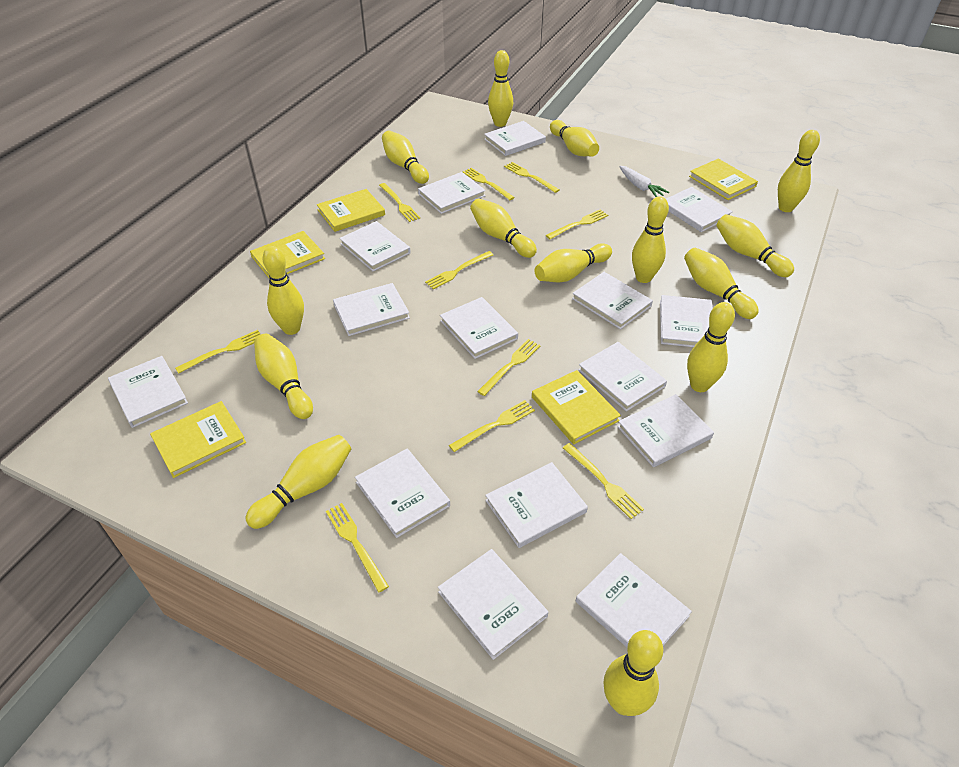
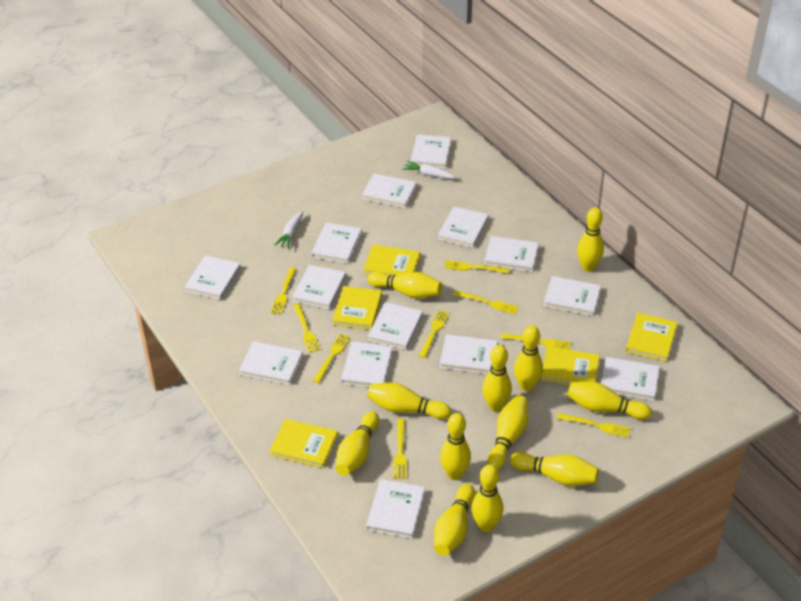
white book: 15 -> 14
white carrot: 1 -> 2
yellow bowling pin: 14 -> 12
yellow fork: 10 -> 9

